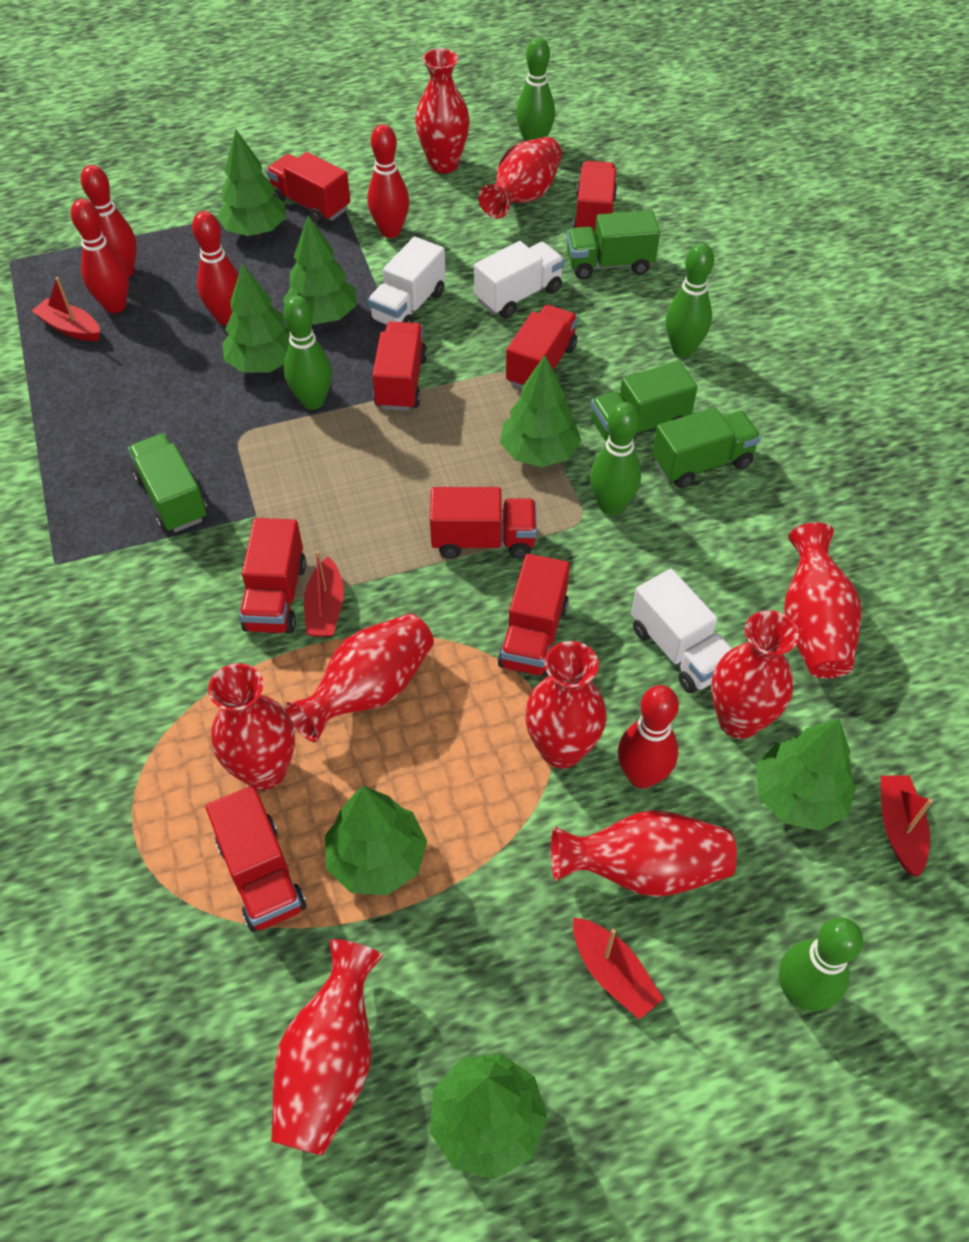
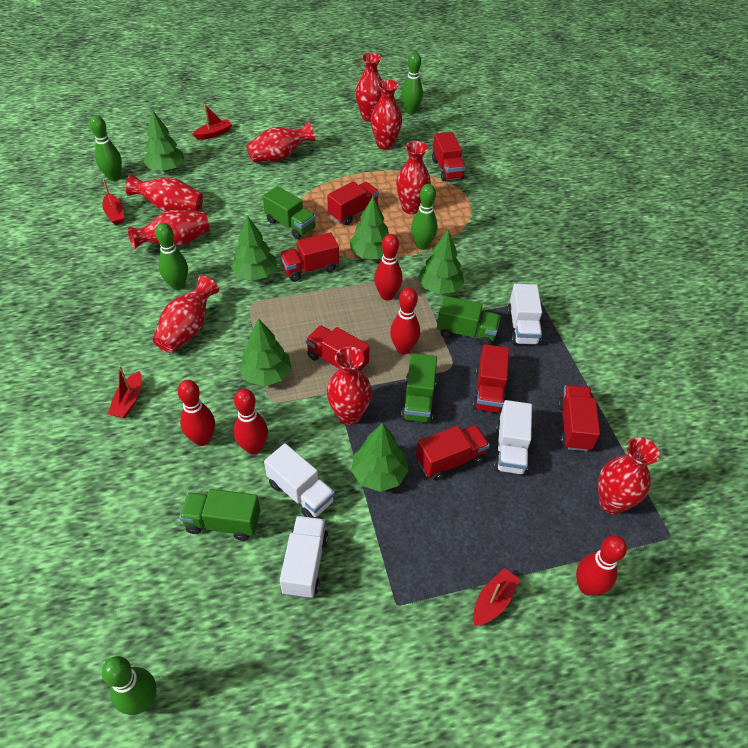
green tree: 7 -> 6
red truck: 8 -> 7
white truck: 3 -> 4

